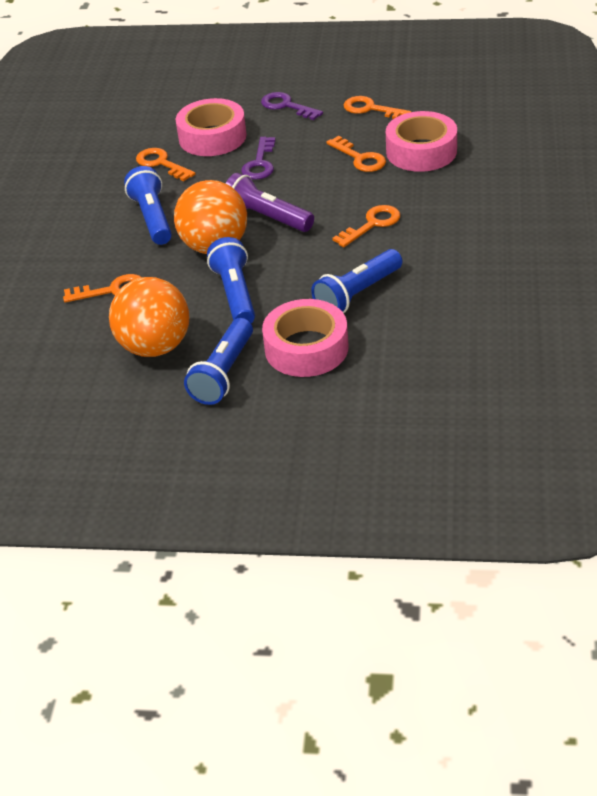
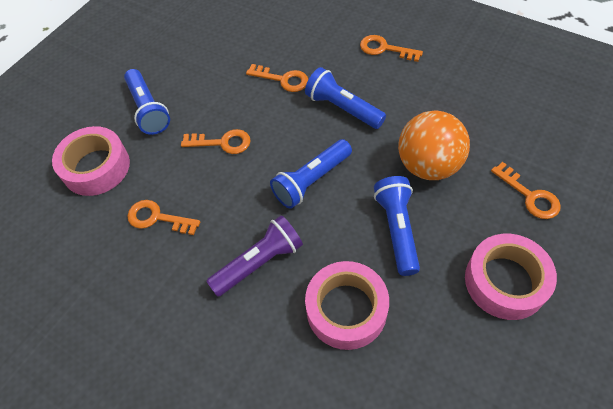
orange ball: 2 -> 1
purple key: 2 -> 0

